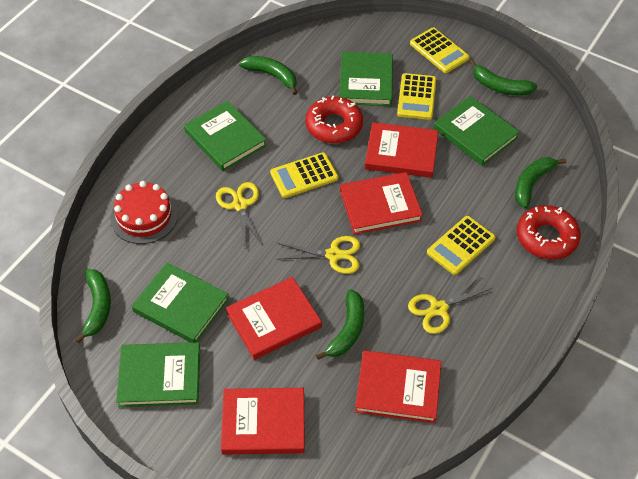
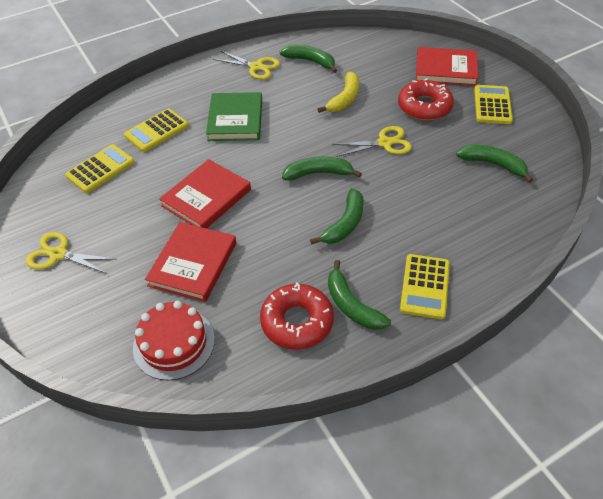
green book: 5 -> 1
red book: 5 -> 3
yellow banana: 0 -> 1

